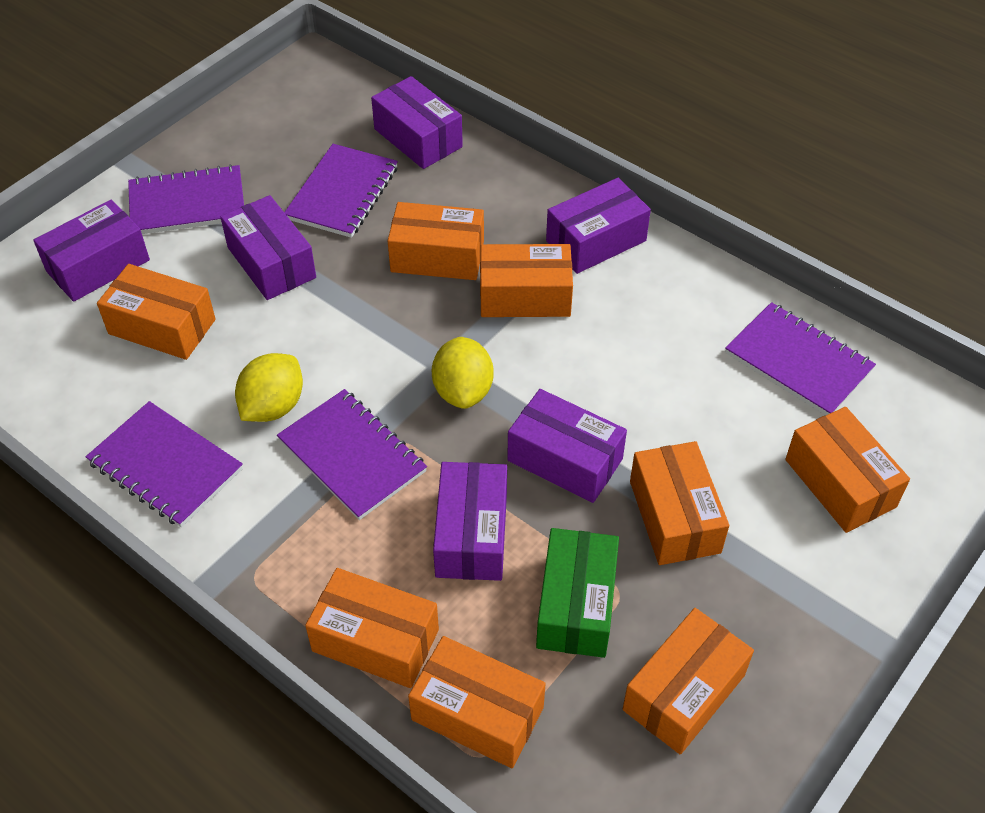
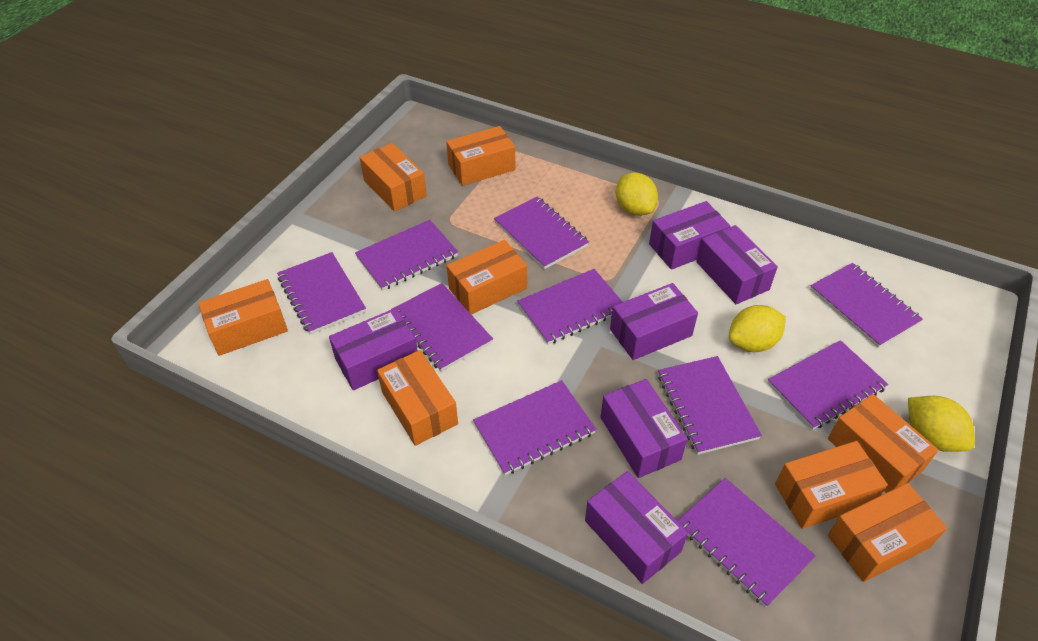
green box: 1 -> 0
purple notebook: 5 -> 10
yellow lemon: 2 -> 3

